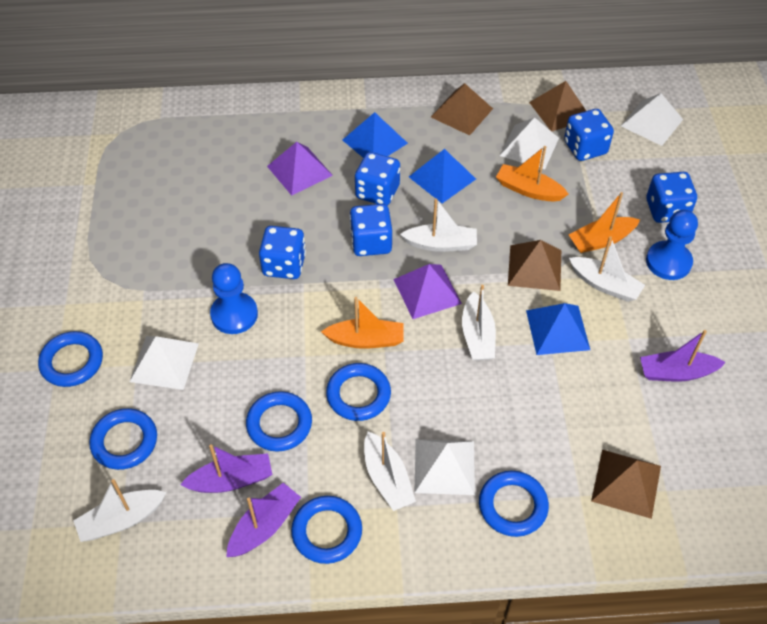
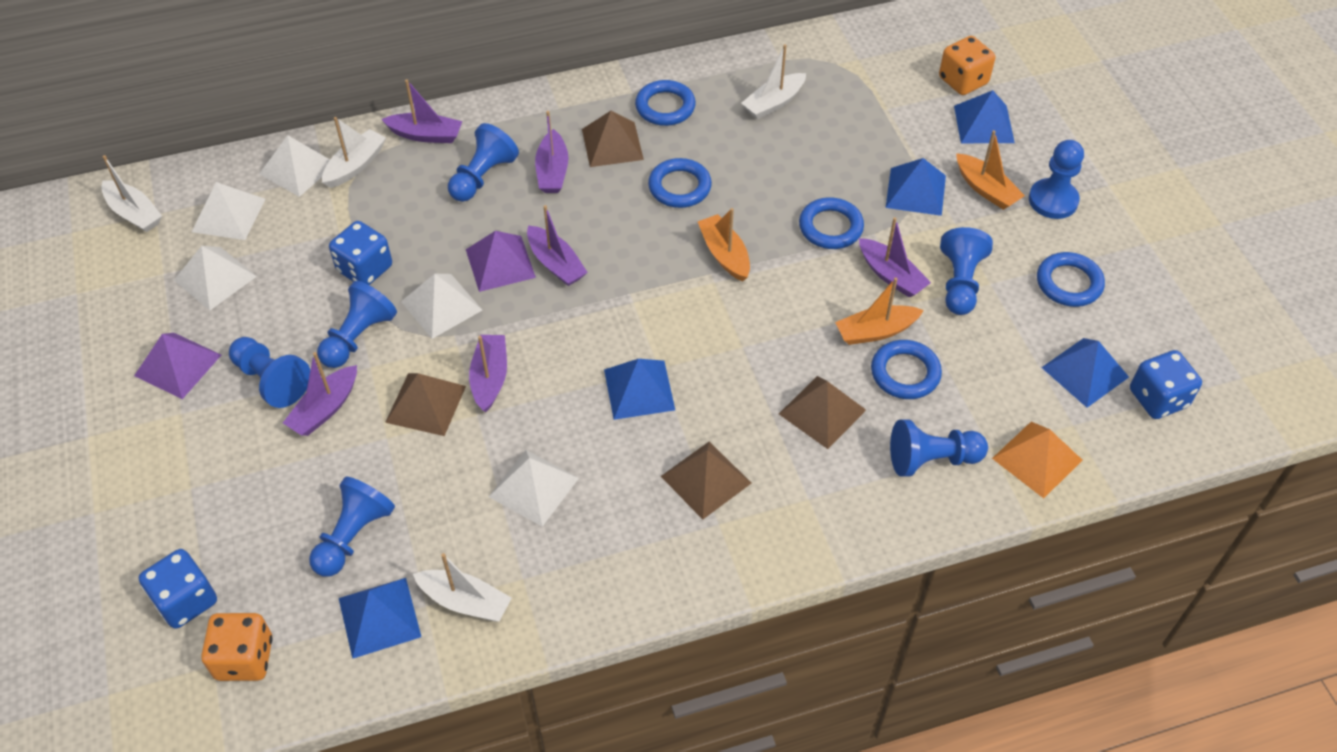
blue dice: 5 -> 3
blue pawn: 2 -> 7
blue pyramid: 3 -> 5
blue ring: 6 -> 5
orange dice: 0 -> 2
orange pyramid: 0 -> 1
purple boat: 3 -> 6
white boat: 5 -> 4
white pyramid: 4 -> 5

